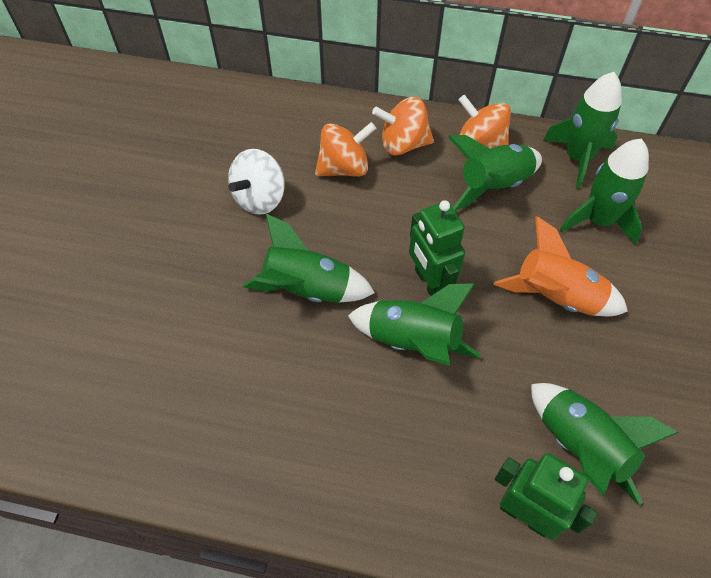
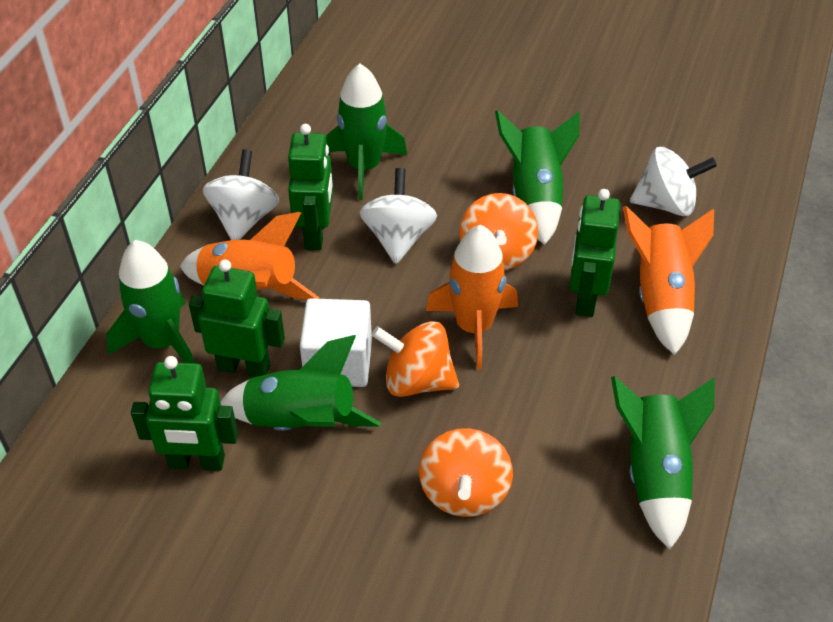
green robot: 2 -> 4
green rocket: 6 -> 5
orange rocket: 1 -> 3
white cube: 0 -> 1
white spinning top: 1 -> 3

